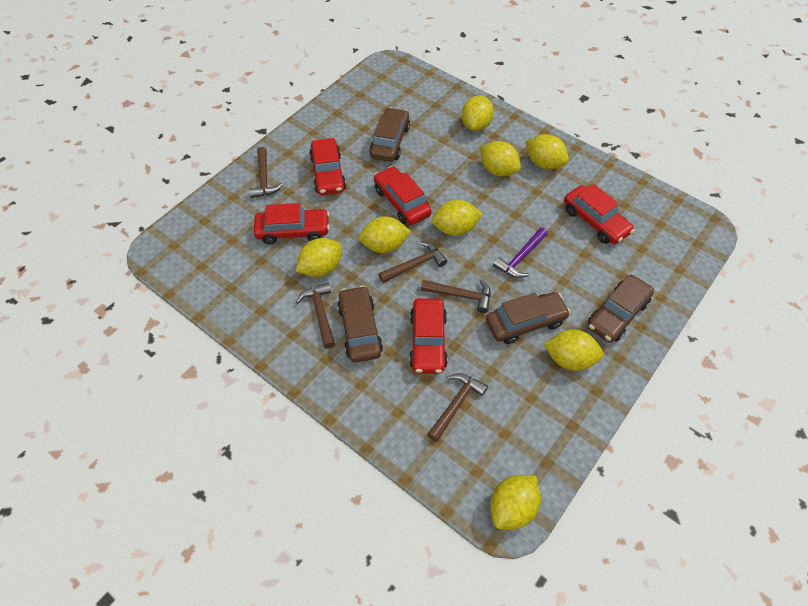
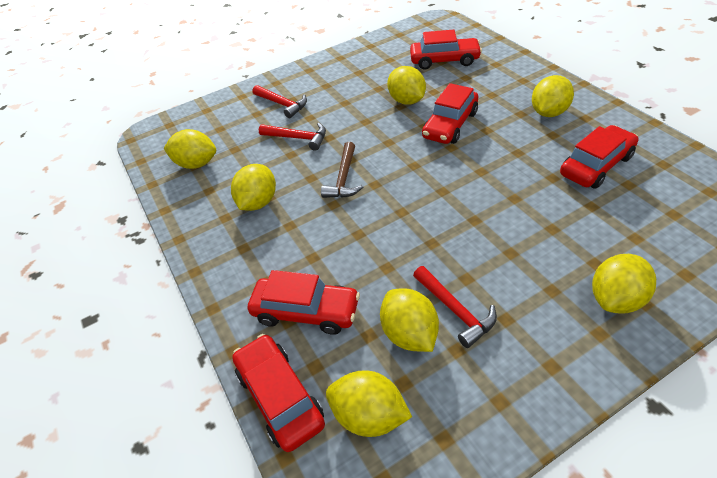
brown car: 4 -> 0
brown hammer: 5 -> 1
purple hammer: 1 -> 0
red hammer: 0 -> 3
yellow lemon: 8 -> 7

